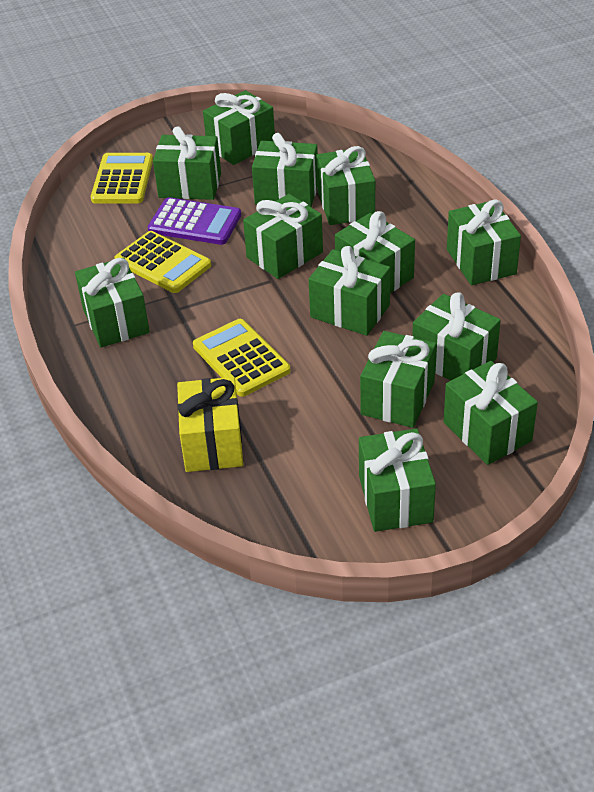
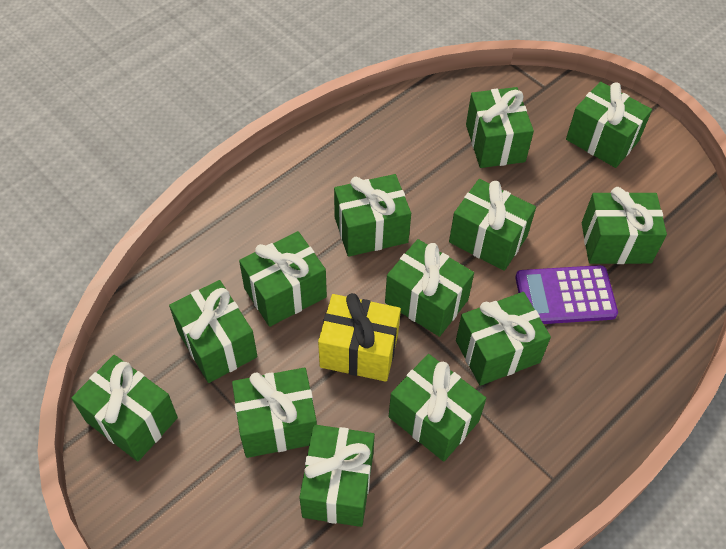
yellow calculator: 3 -> 0

